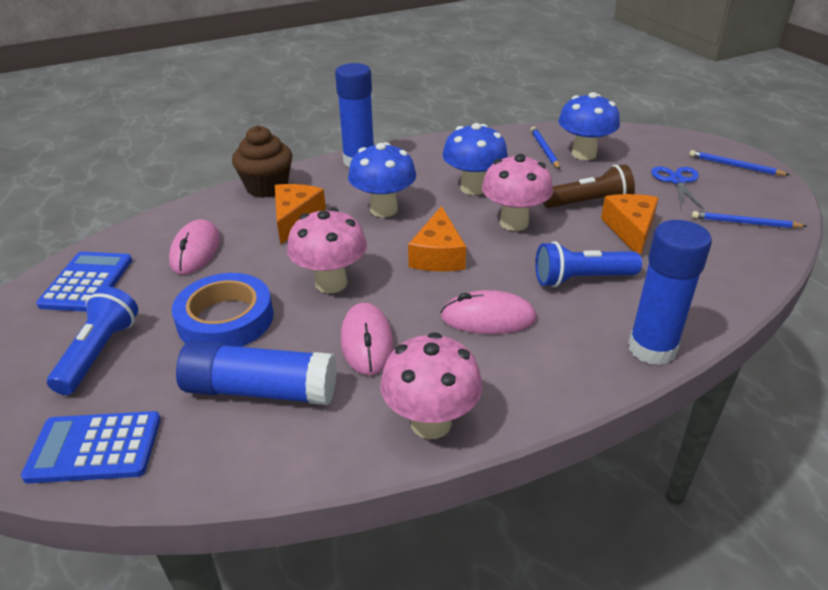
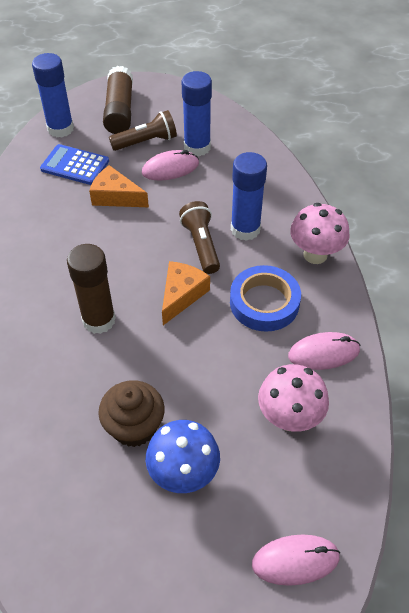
blue calculator: 2 -> 1
blue flashlight: 2 -> 0
blue mushroom: 3 -> 1
blue pencil: 3 -> 0
blue scissors: 1 -> 0
brown flashlight: 1 -> 2
brown glue stick: 0 -> 2
orange cheese: 3 -> 2
pink mushroom: 3 -> 2

